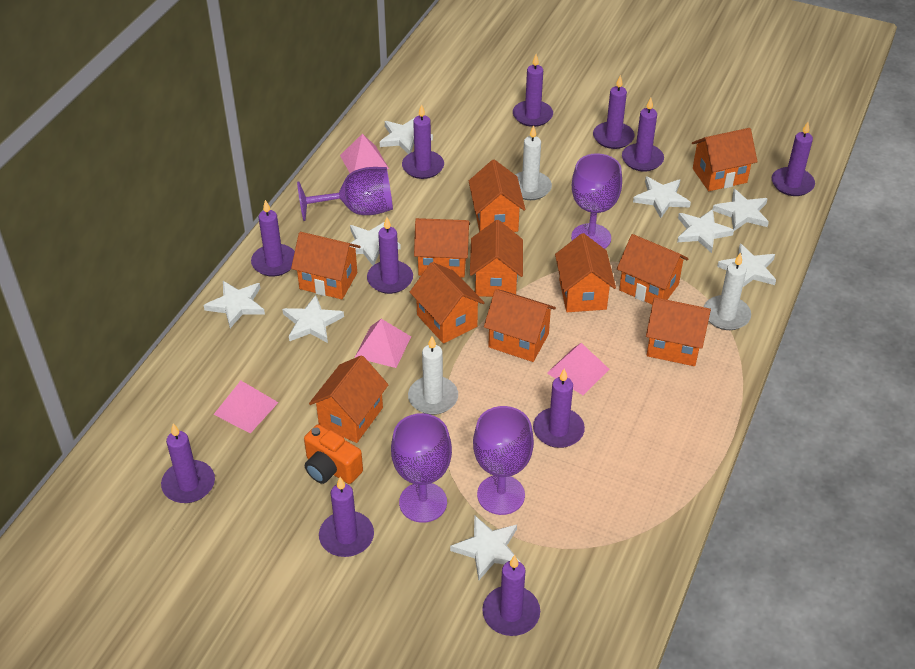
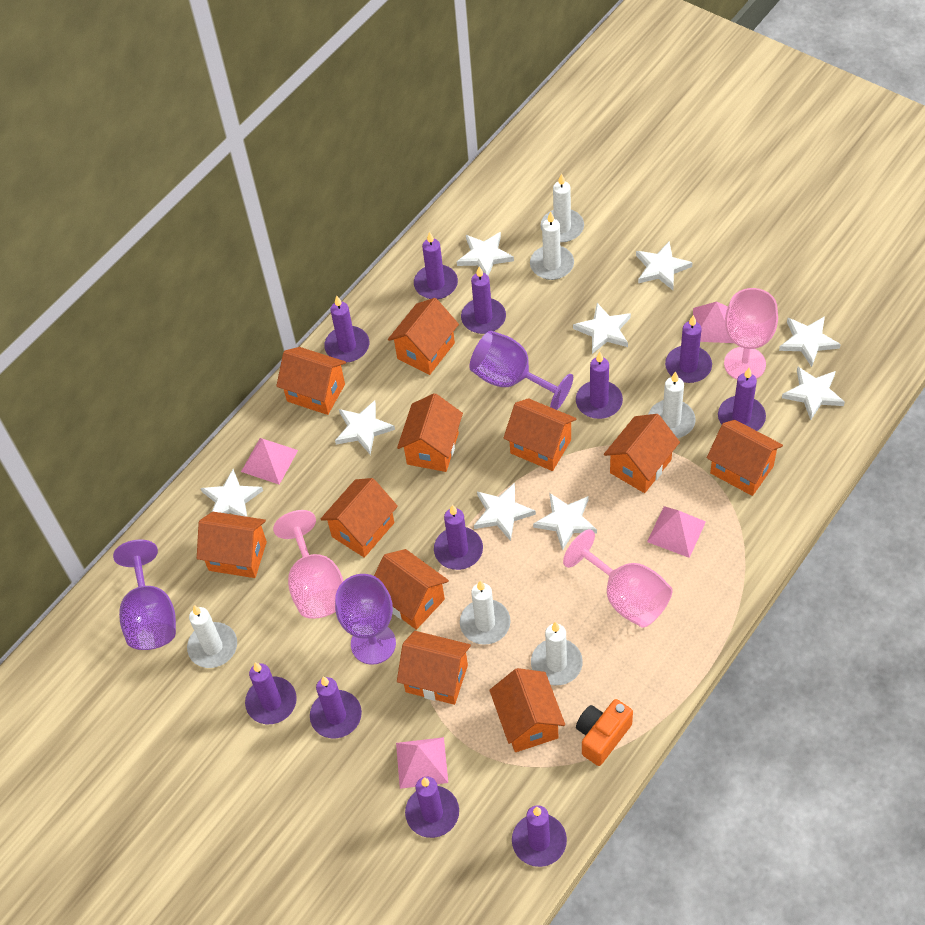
pink goblet: 0 -> 3
purple goblet: 4 -> 3
white candle: 3 -> 6

